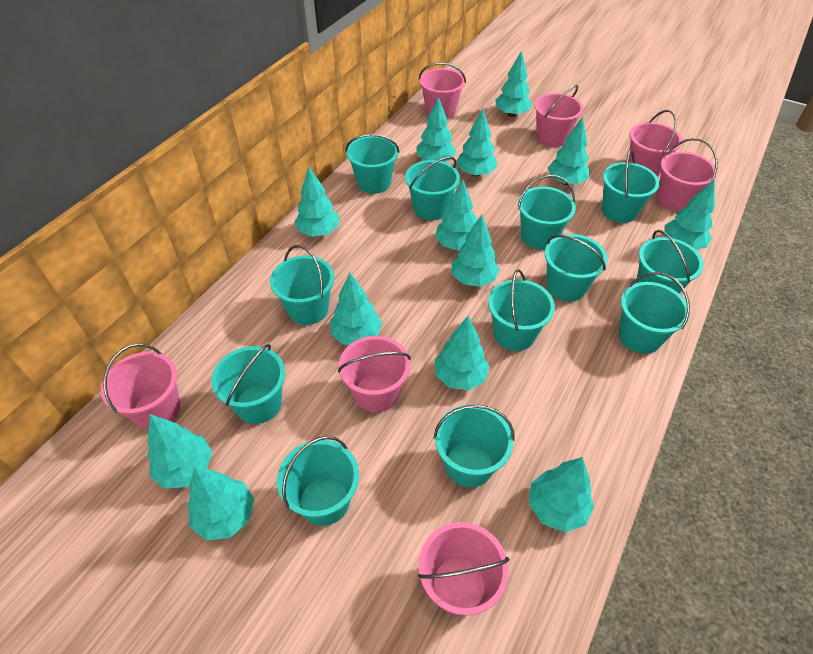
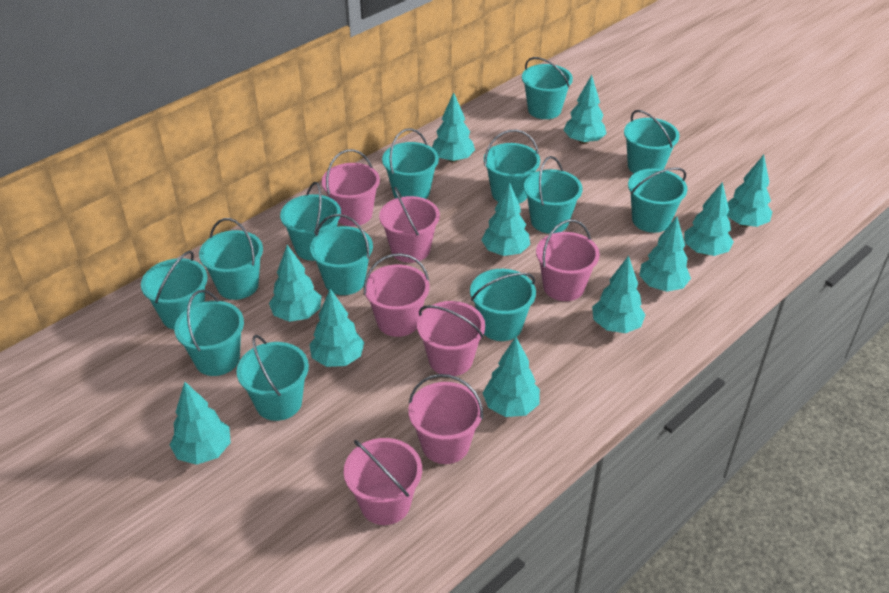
turquoise bucket: 12 -> 13
turquoise tree: 13 -> 11

